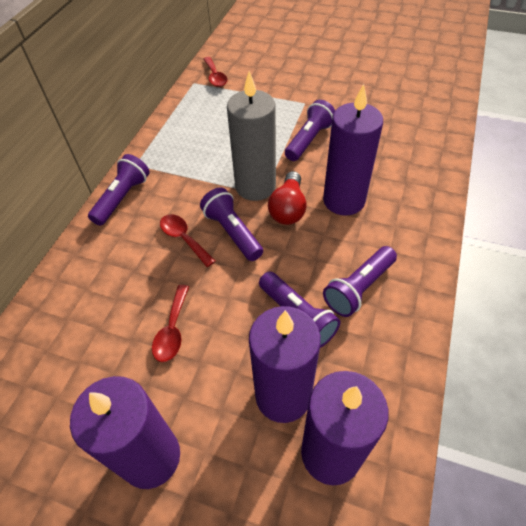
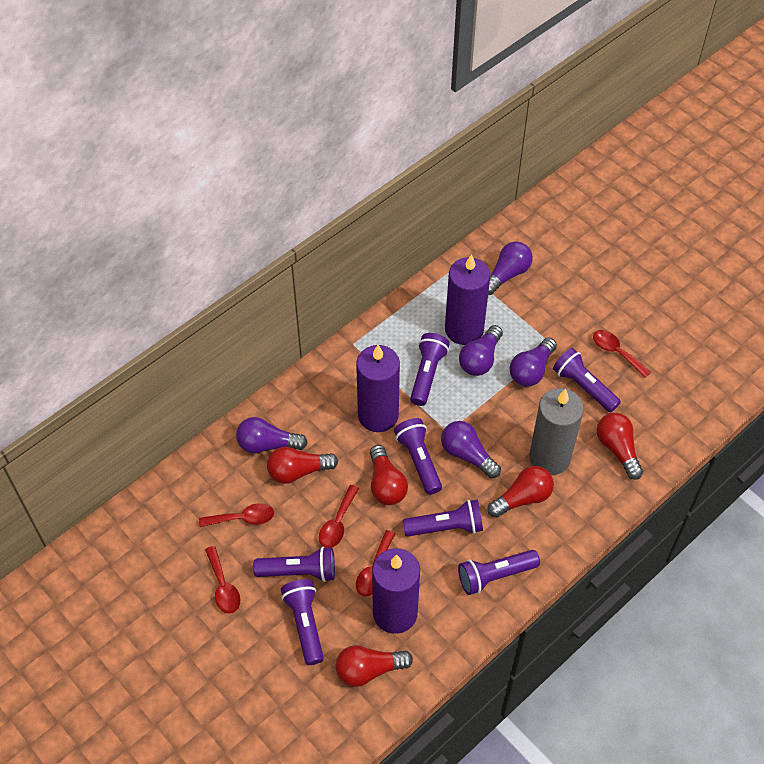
purple candle: 4 -> 3
purple flashlight: 5 -> 7
purple light bulb: 0 -> 5
red light bulb: 1 -> 5
red spoon: 3 -> 5

